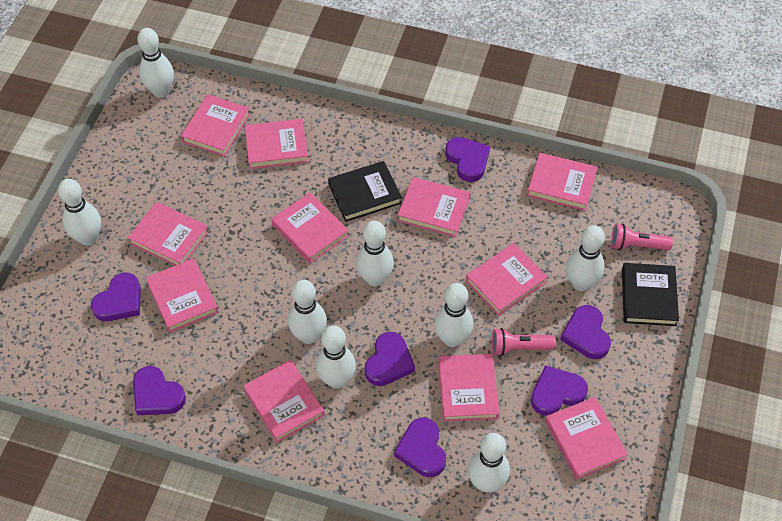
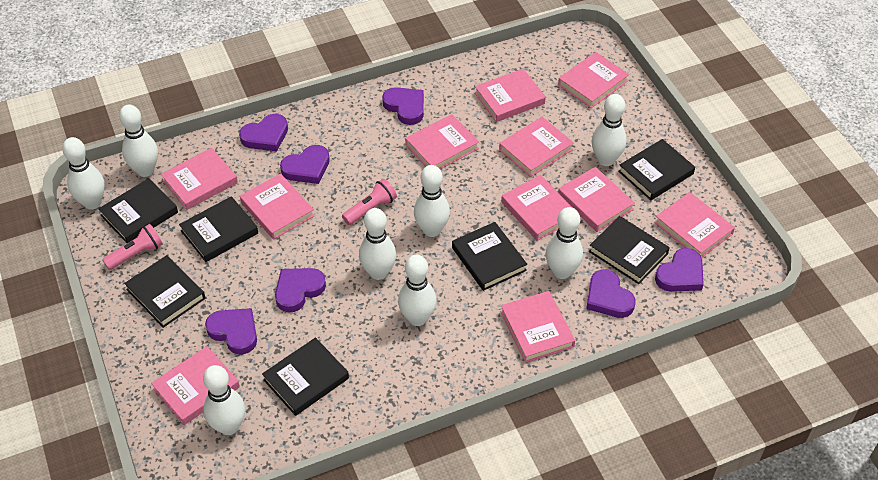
black book: 2 -> 7

